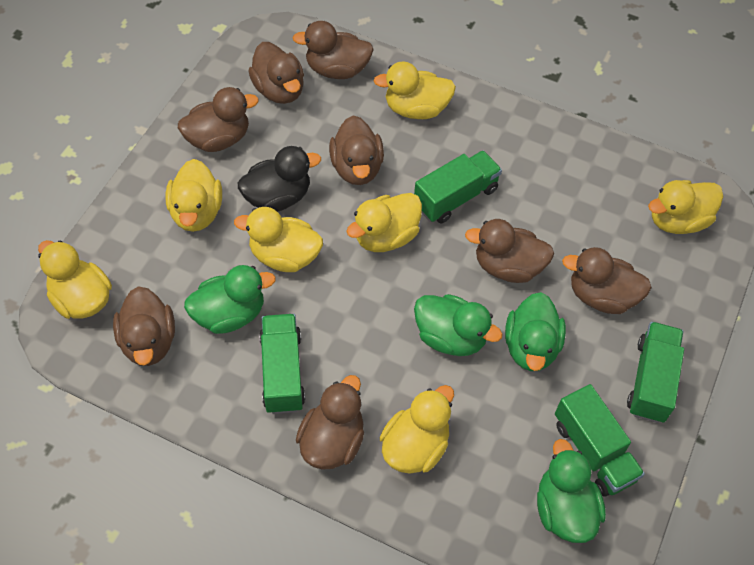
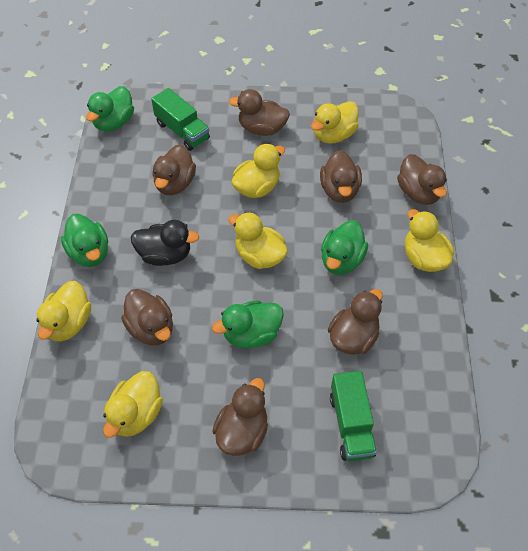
brown duck: 8 -> 7
green truck: 4 -> 2
yellow duck: 7 -> 6

